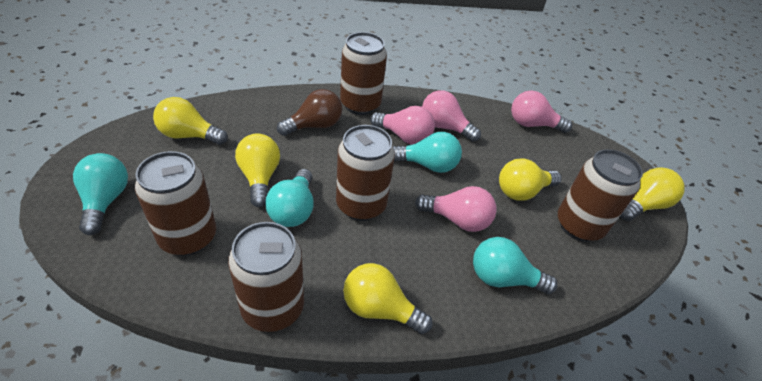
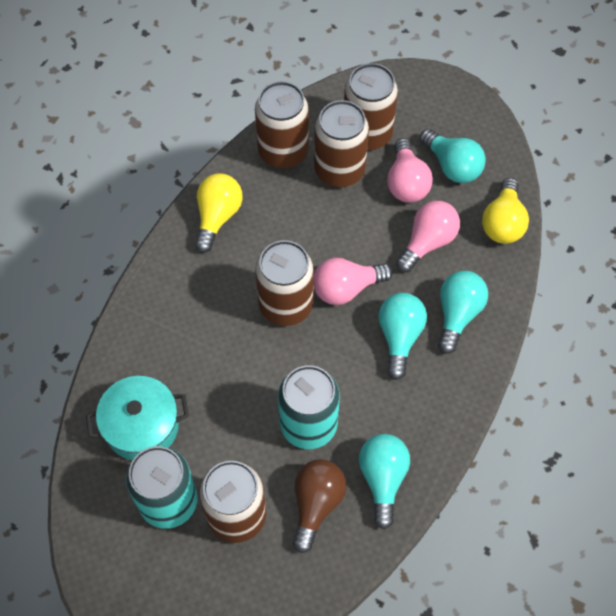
pink light bulb: 4 -> 3
turquoise can: 0 -> 2
turquoise pot: 0 -> 1
yellow light bulb: 5 -> 2

